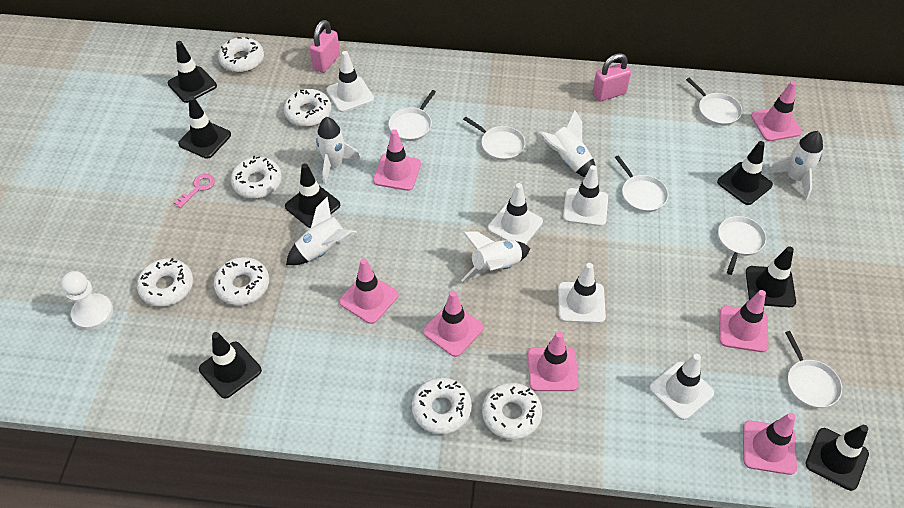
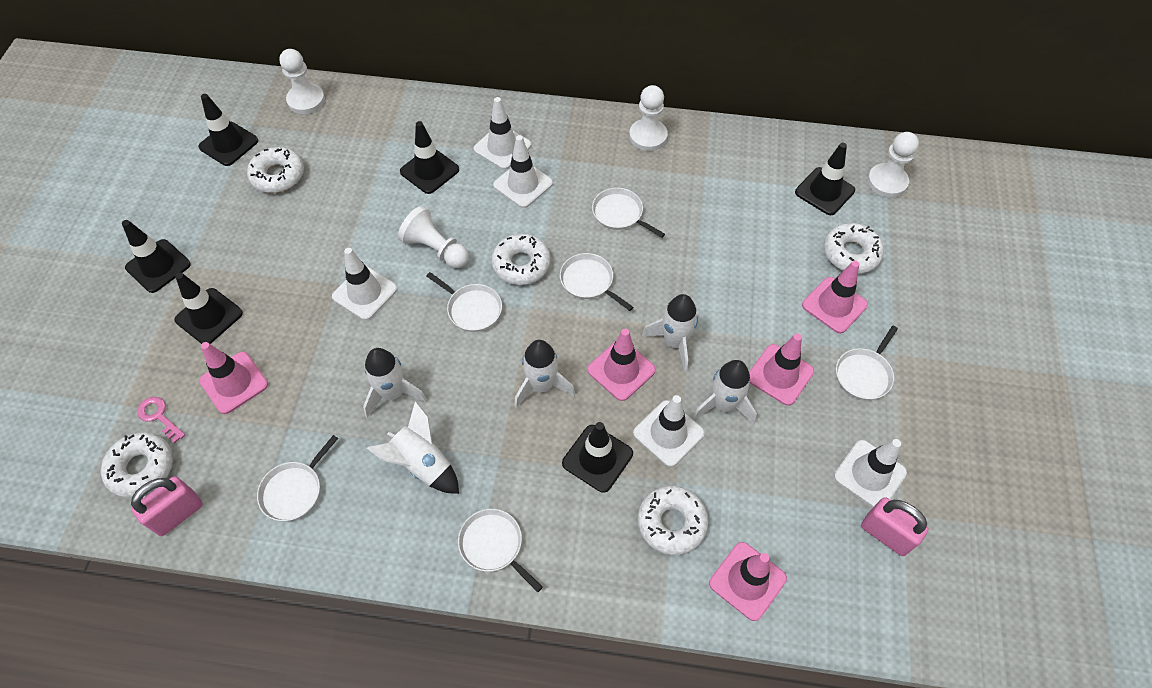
black traffic cone: 7 -> 6
pink traffic cone: 7 -> 5
white donut: 7 -> 5
white pawn: 1 -> 4

